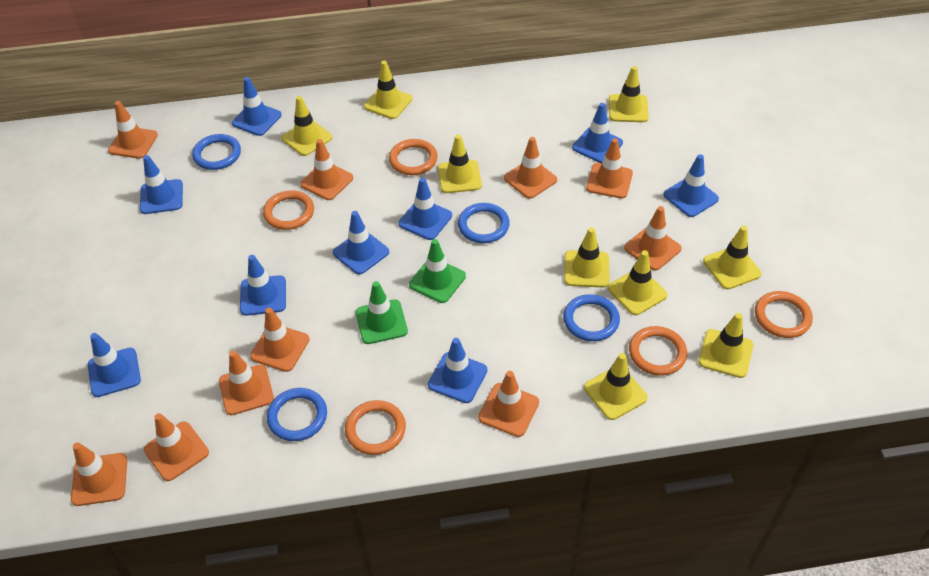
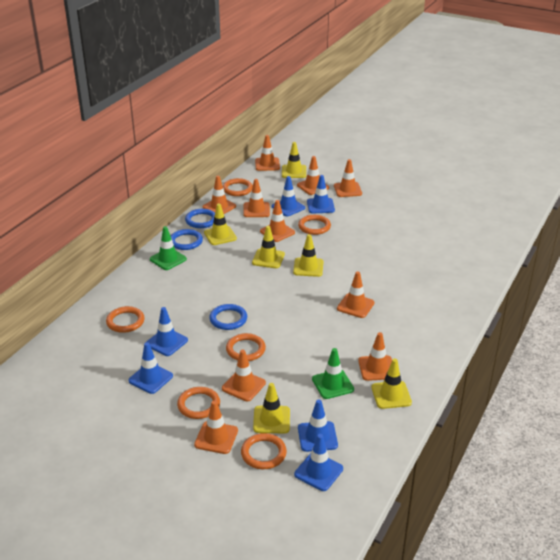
blue ring: 4 -> 3
blue traffic cone: 9 -> 6
orange ring: 5 -> 6
yellow traffic cone: 9 -> 6

